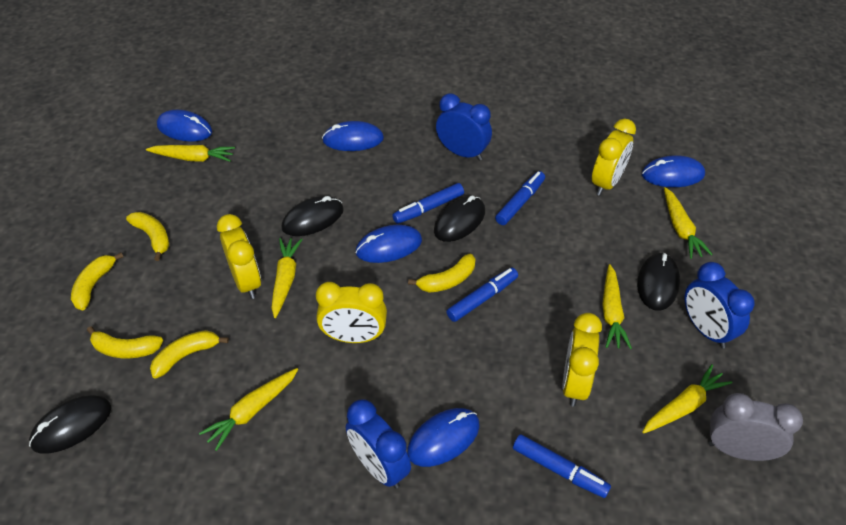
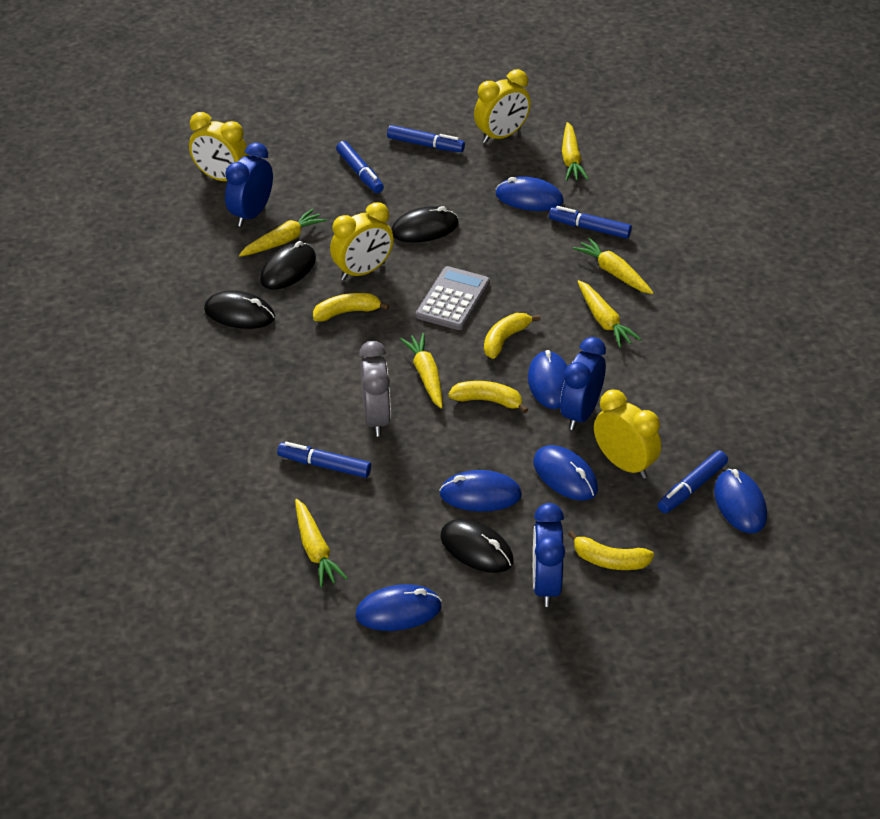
blue marker: 4 -> 5
blue mouse: 5 -> 6
grey calculator: 0 -> 1
yellow banana: 5 -> 4

